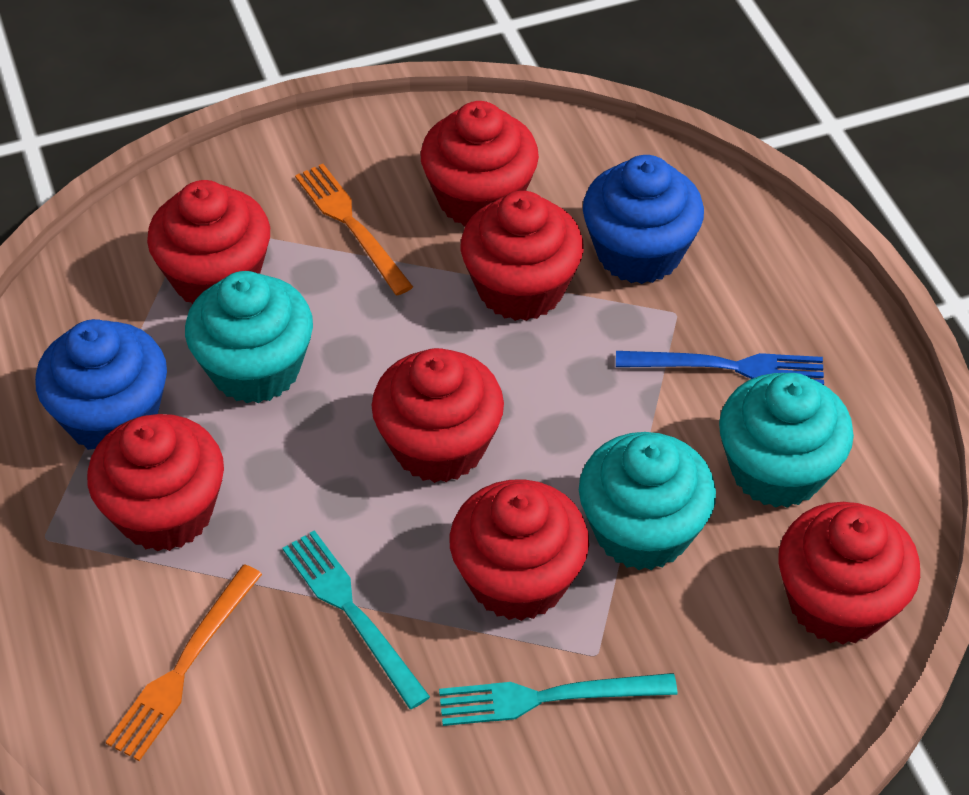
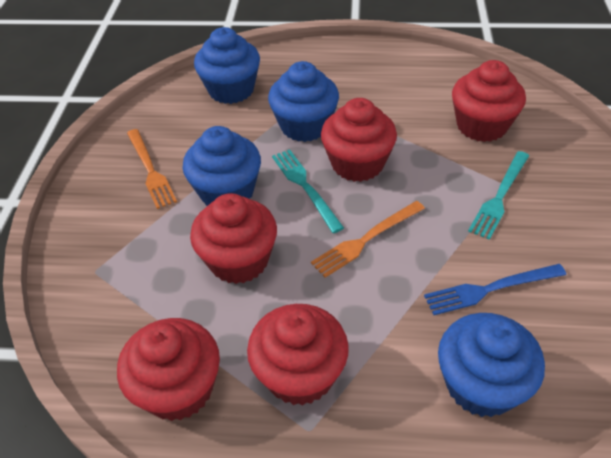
blue cupcake: 2 -> 4
red cupcake: 7 -> 5
turquoise cupcake: 3 -> 0

